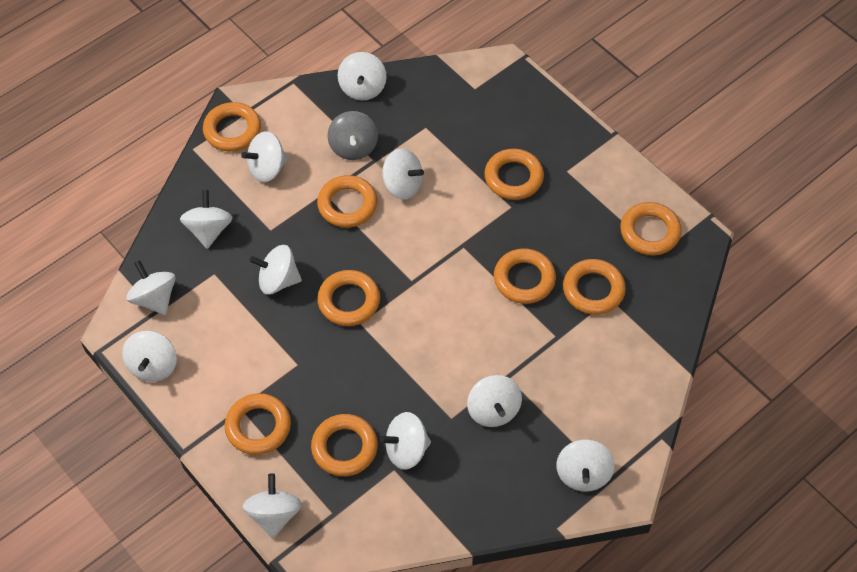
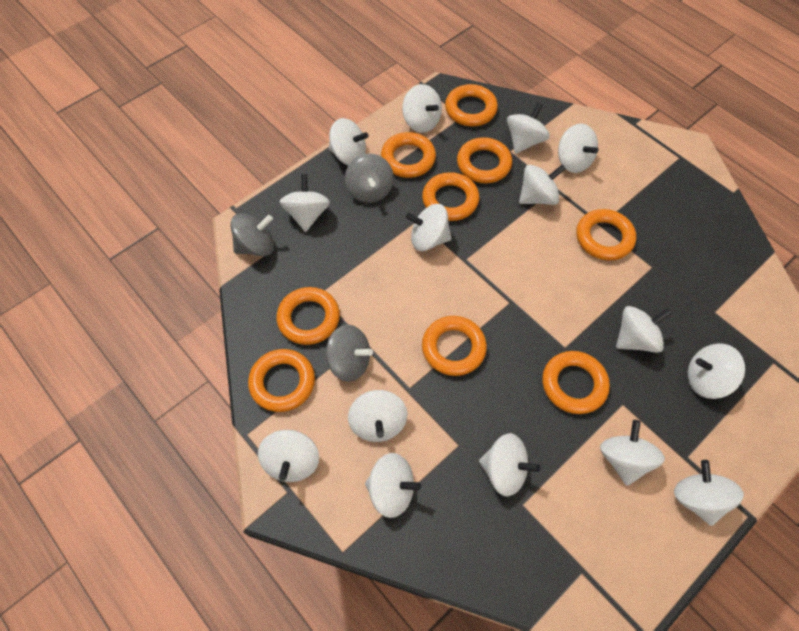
grey spinning top: 1 -> 3
white spinning top: 11 -> 15

